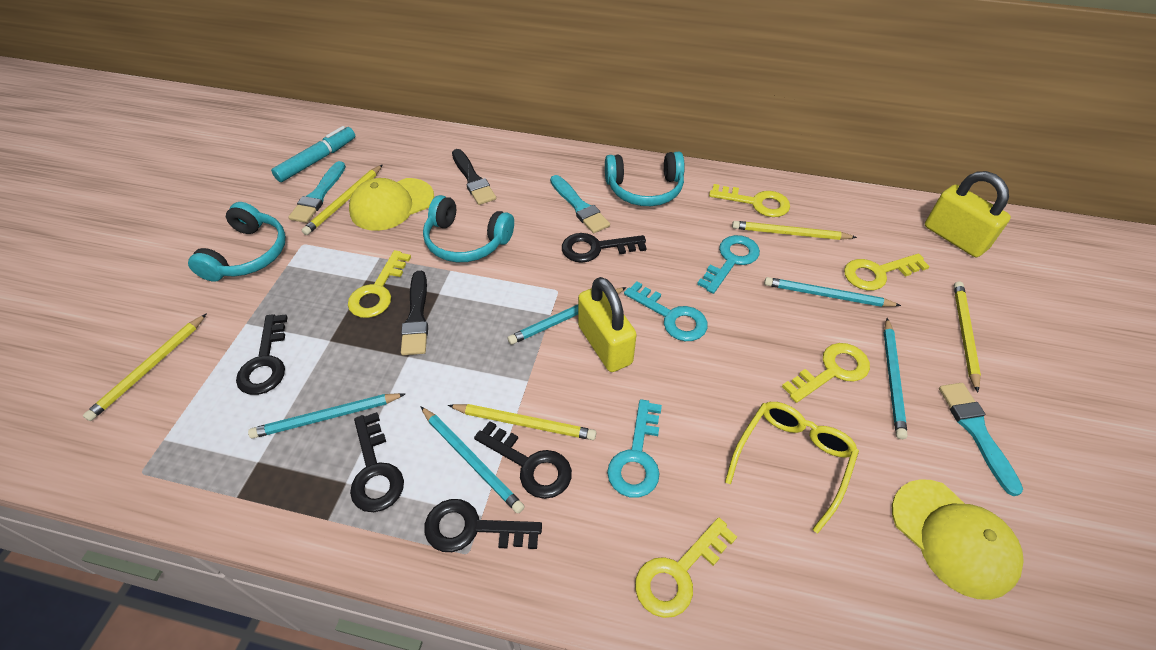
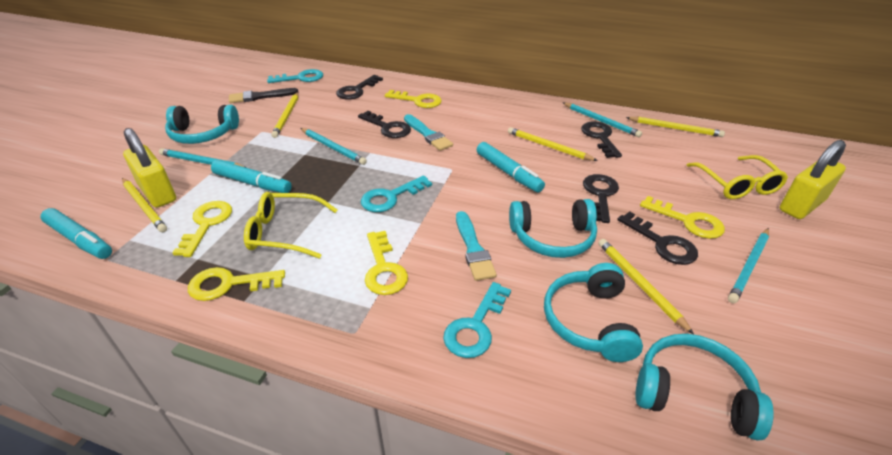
black brush: 2 -> 1
turquoise brush: 3 -> 2
turquoise headphones: 3 -> 4
turquoise marker: 1 -> 3
turquoise pencil: 5 -> 4
yellow cap: 2 -> 0
yellow glasses: 1 -> 2

